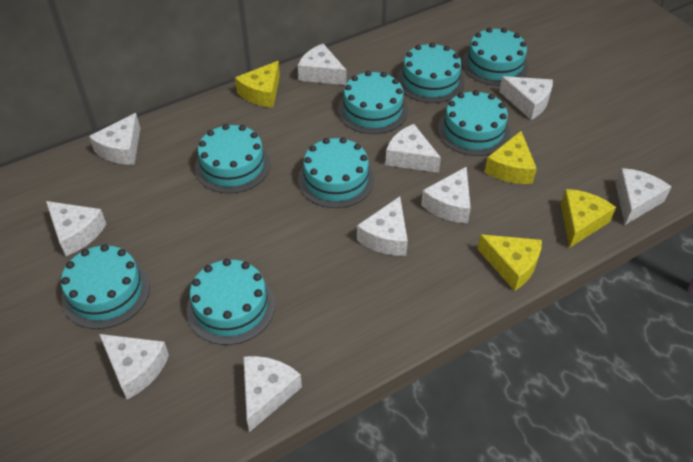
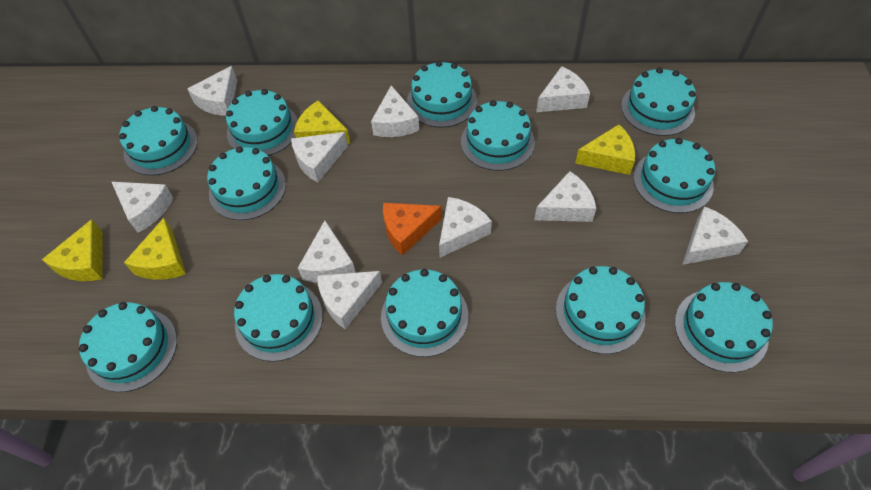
orange cheese: 0 -> 1
turquoise cake: 8 -> 12

